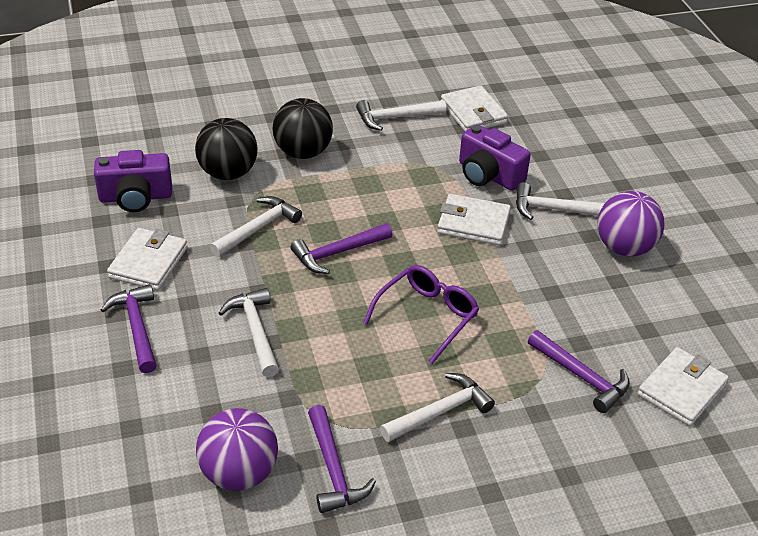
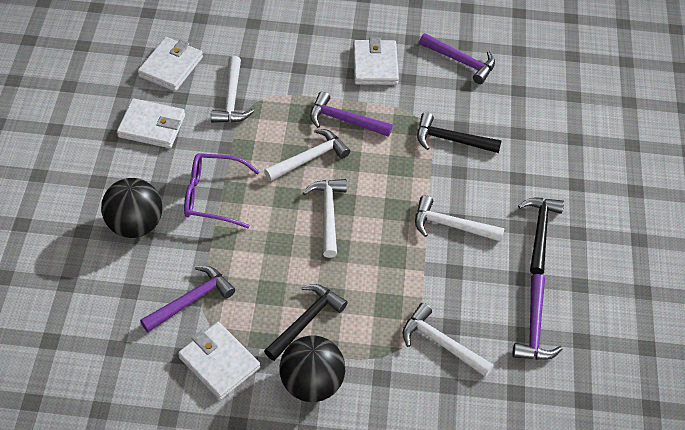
black hammer: 0 -> 3
purple ball: 2 -> 0
purple camera: 2 -> 0

